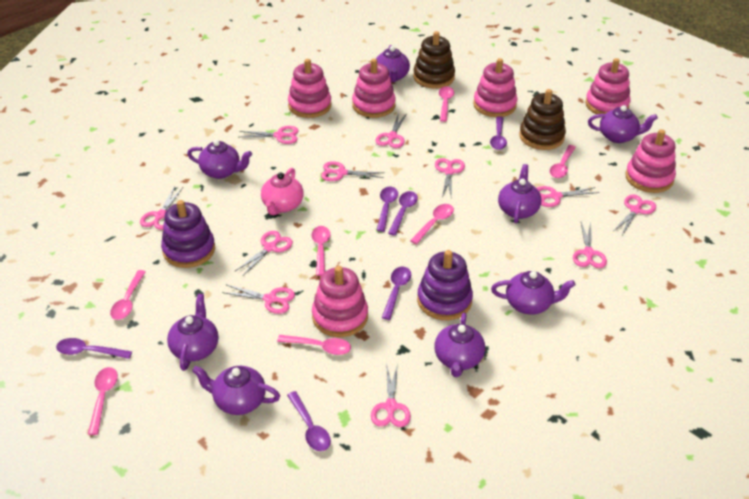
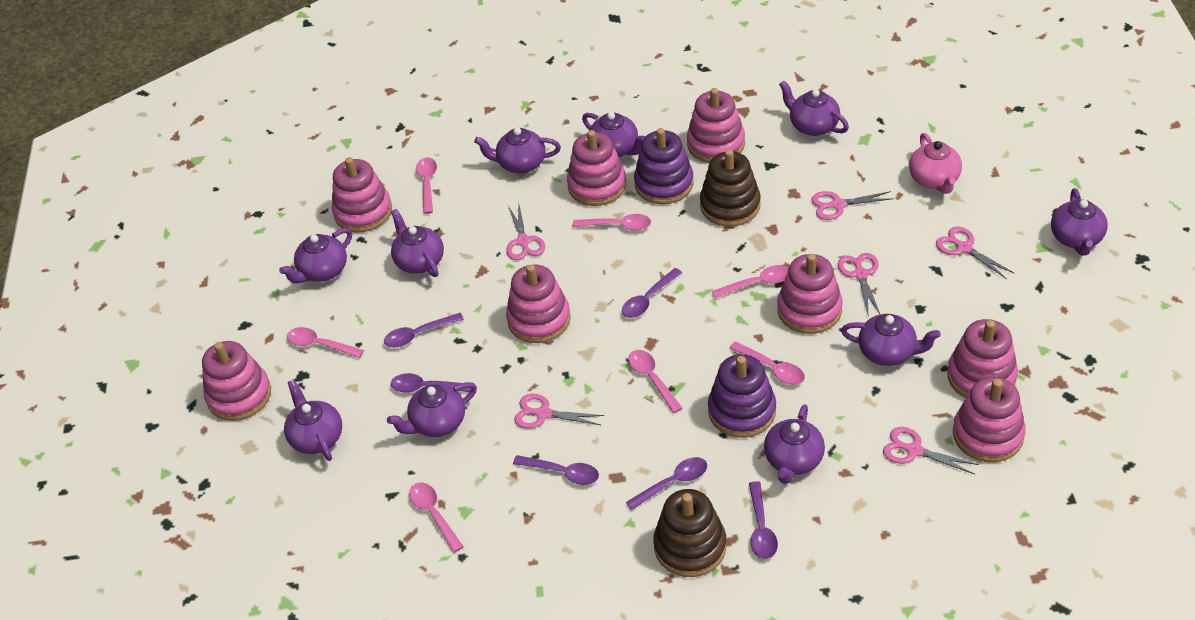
pink scissors: 11 -> 6
pink stacking toy: 6 -> 8
purple teapot: 8 -> 10

